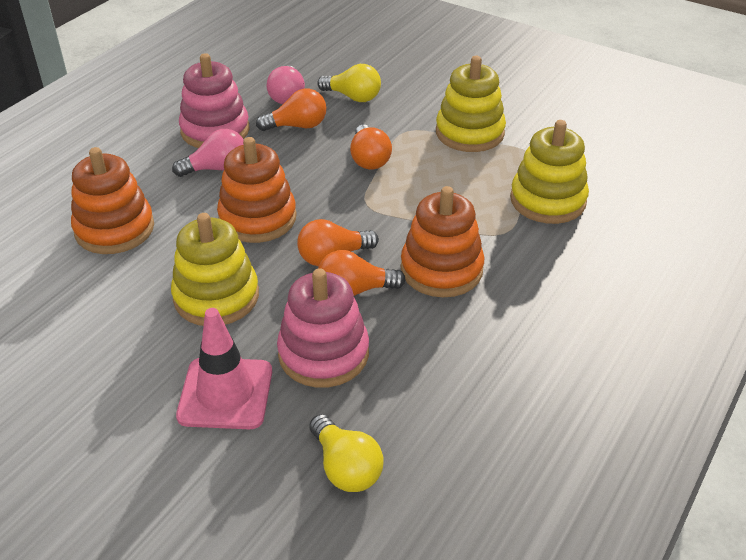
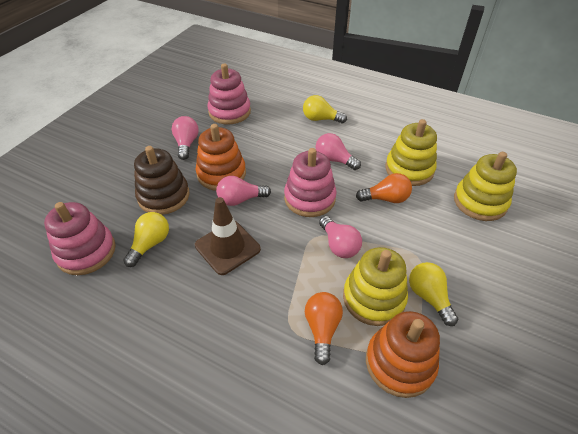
brown stacking toy: 0 -> 1
brown traffic cone: 0 -> 1
orange light bulb: 4 -> 2
orange stacking toy: 3 -> 2
pink light bulb: 2 -> 4
pink stacking toy: 2 -> 3
pink traffic cone: 1 -> 0
yellow light bulb: 2 -> 3

